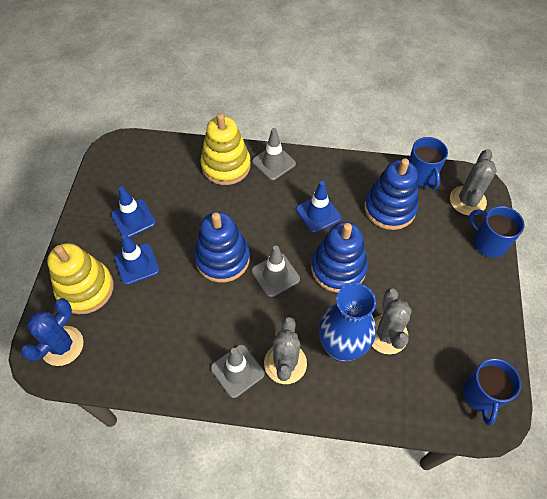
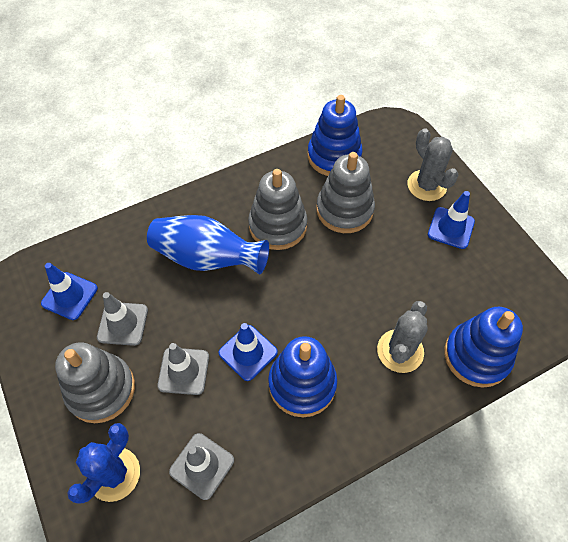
blue mug: 3 -> 0
grey cactus: 3 -> 2
grey stacking toy: 0 -> 3
yellow stacking toy: 2 -> 0

